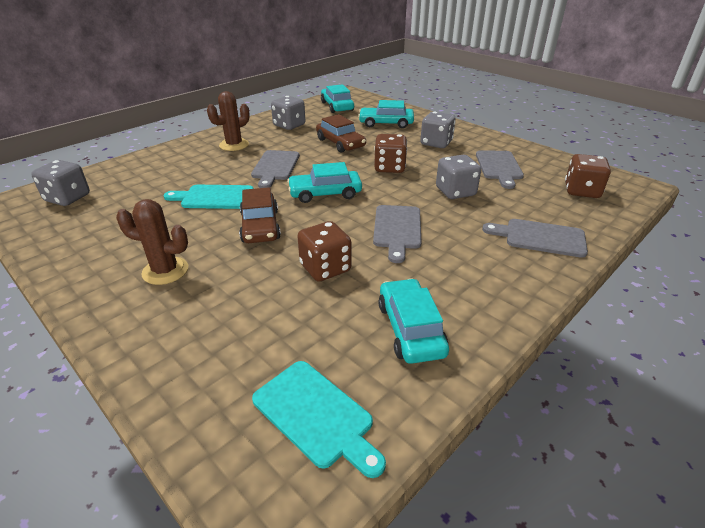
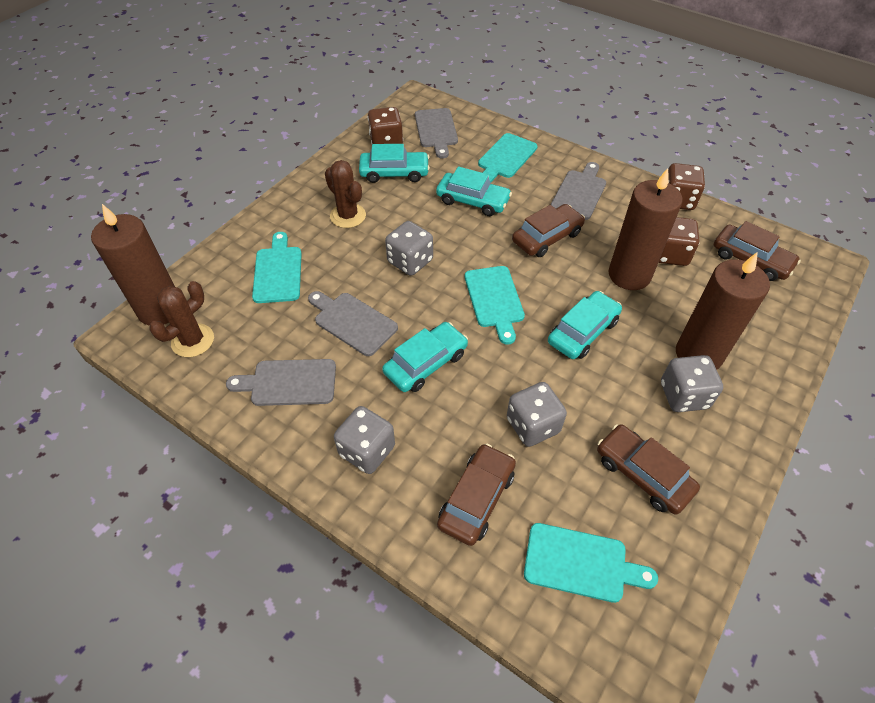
brown candle: 0 -> 3
brown car: 2 -> 4
turquoise cutting board: 2 -> 4

